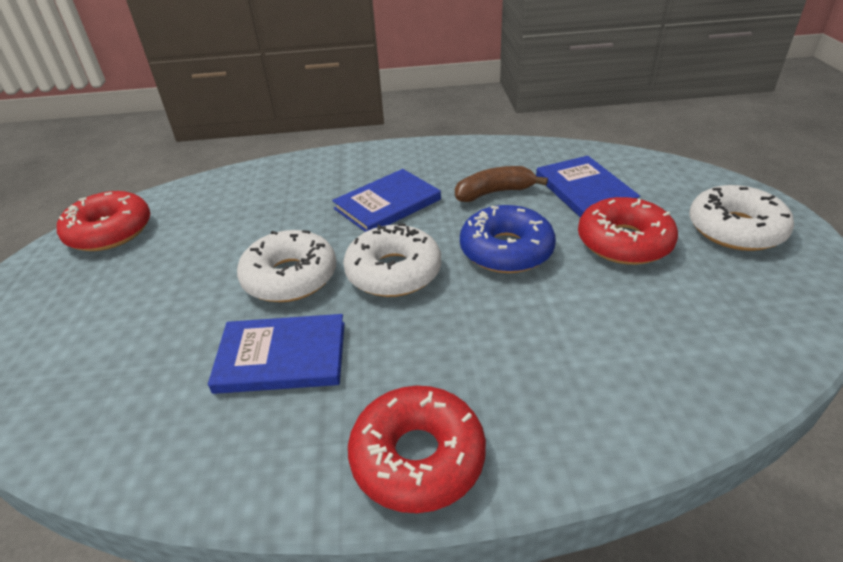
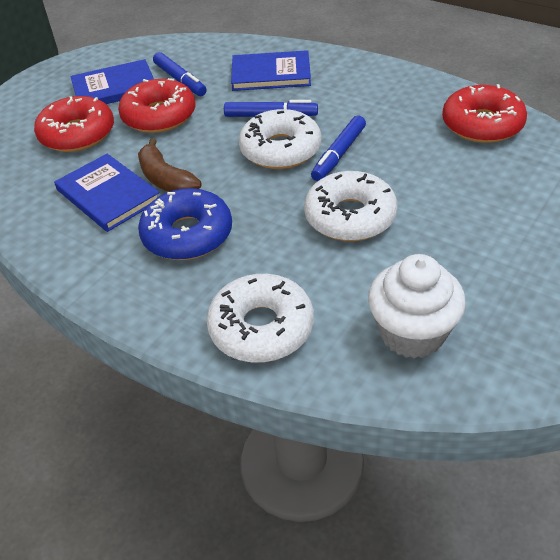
blue marker: 0 -> 3
white cupcake: 0 -> 1

